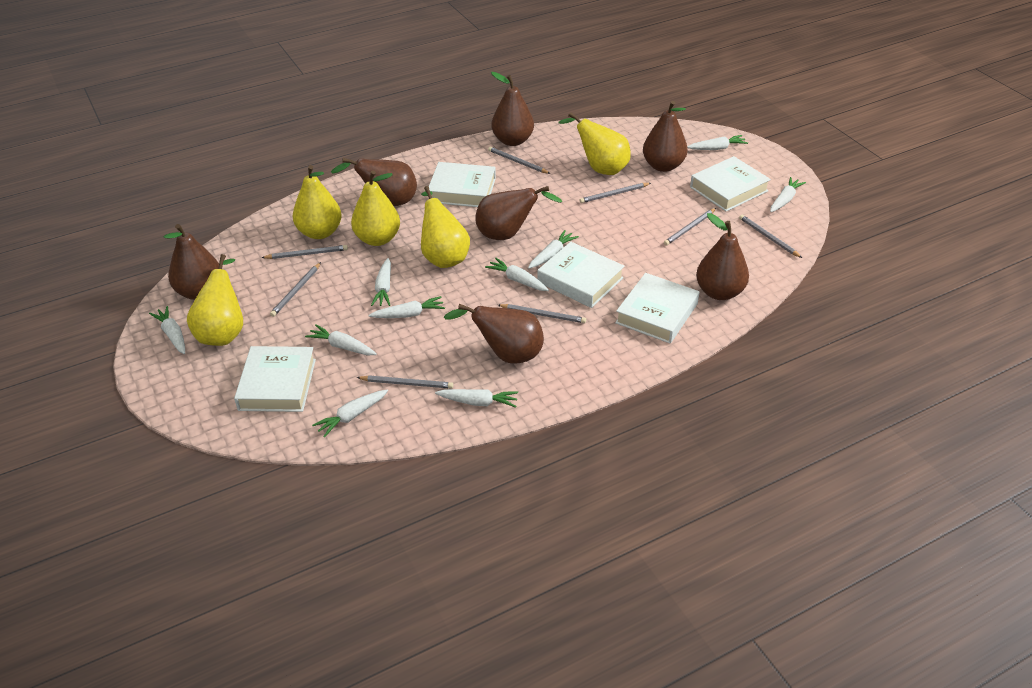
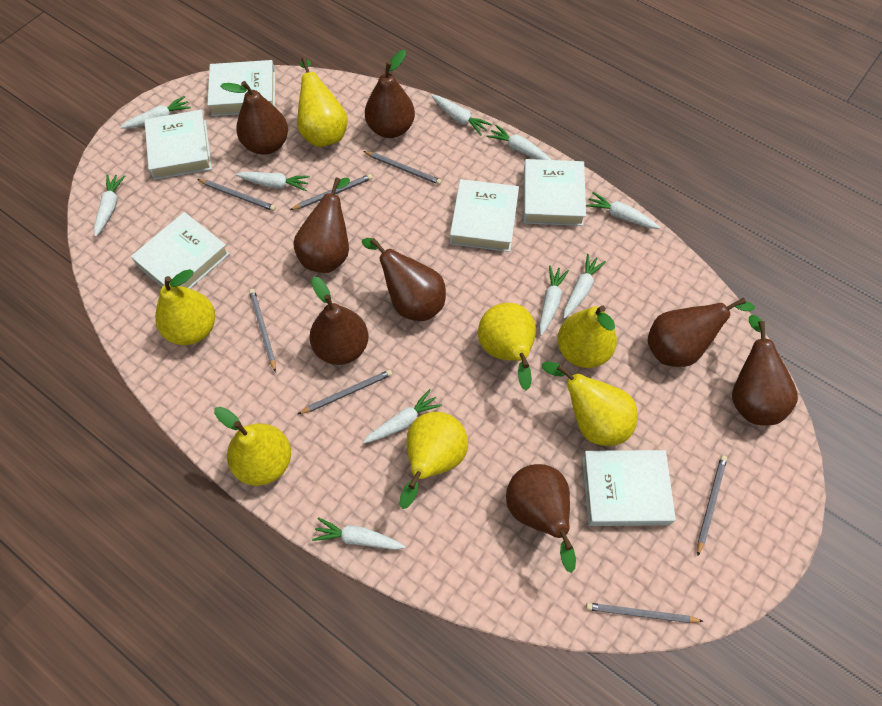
brown pear: 7 -> 8
grey pencil: 8 -> 7
white book: 5 -> 6
yellow pear: 5 -> 7

